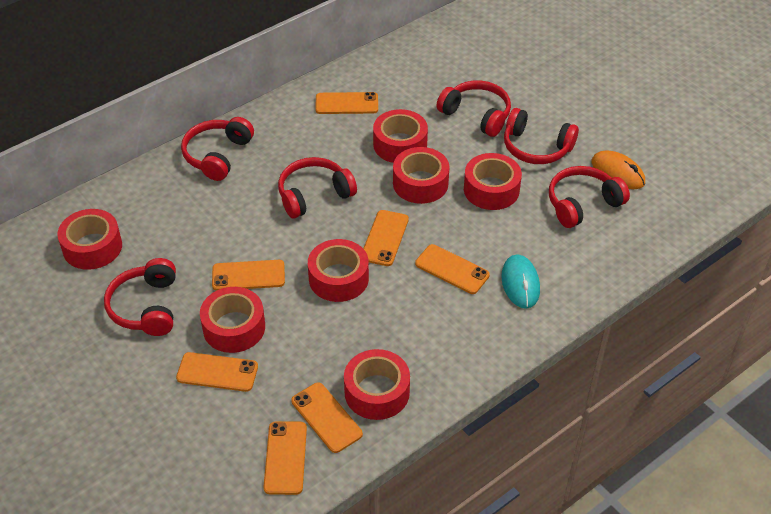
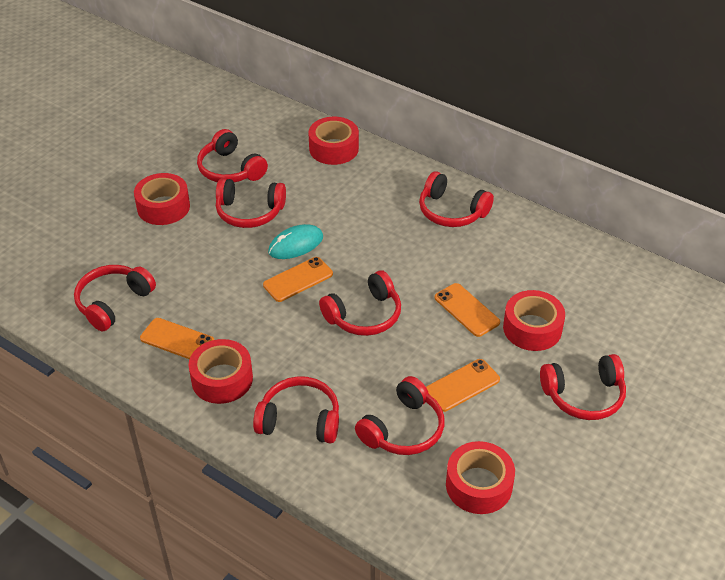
orange mouse: 1 -> 0
orange phone: 7 -> 4
red headphones: 6 -> 8
red tape: 7 -> 5

